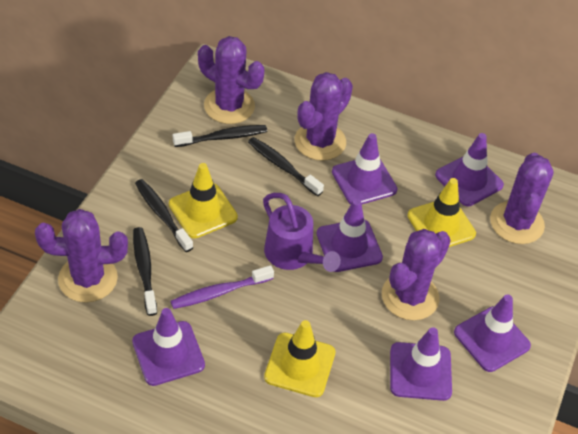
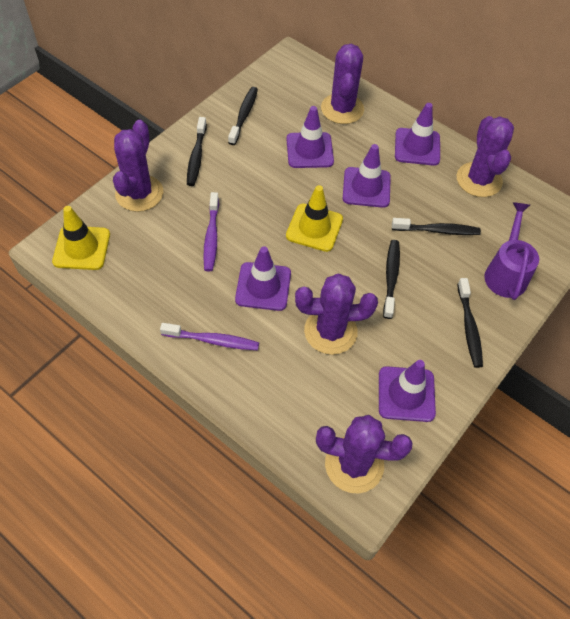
black toothbrush: 4 -> 5
purple toothbrush: 1 -> 2
purple traffic cone: 6 -> 5
yellow traffic cone: 3 -> 2

